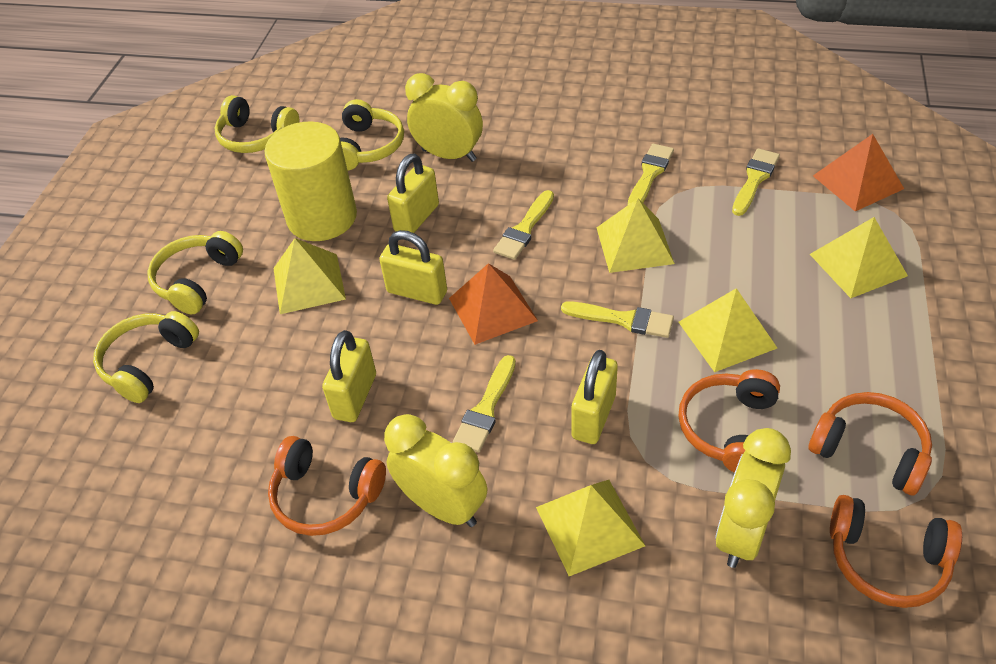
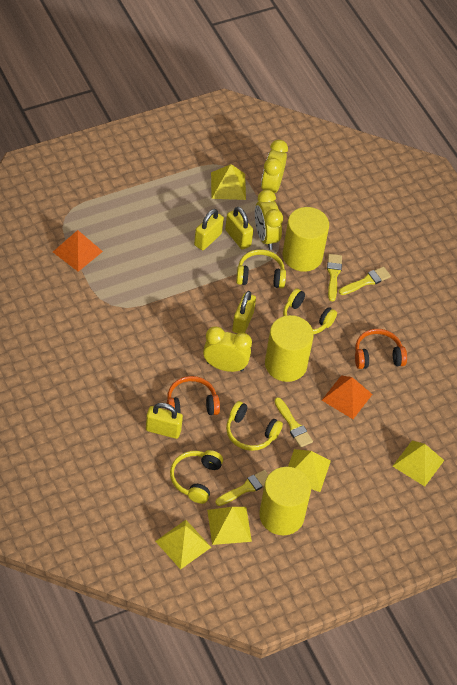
orange headphones: 4 -> 2
yellow brush: 5 -> 4
yellow cylinder: 1 -> 3

